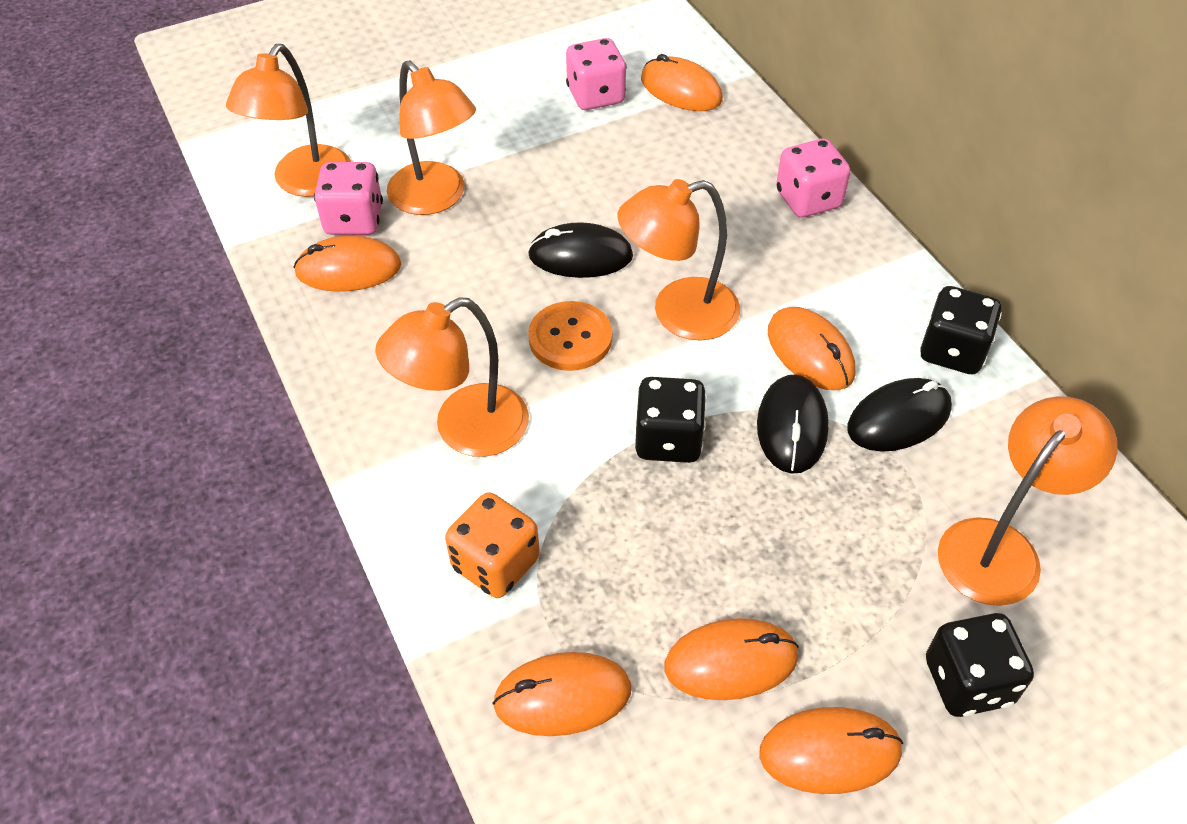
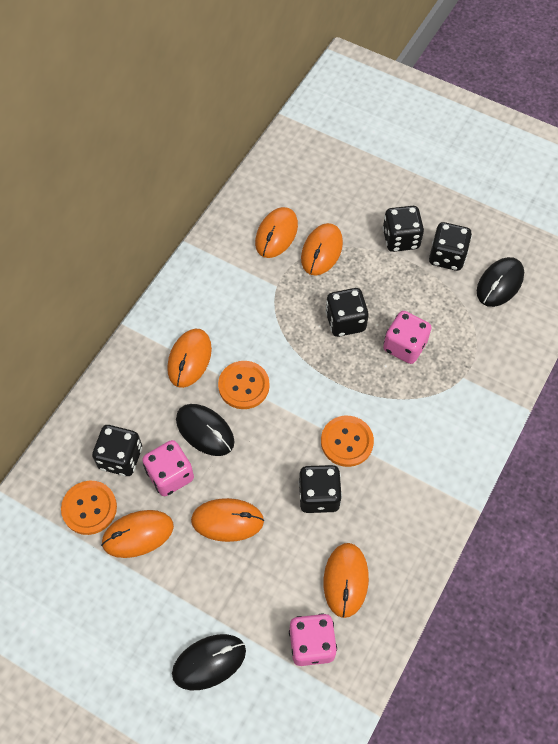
black dice: 3 -> 5
orange button: 1 -> 3
orange dice: 1 -> 0
orange lamp: 5 -> 0

